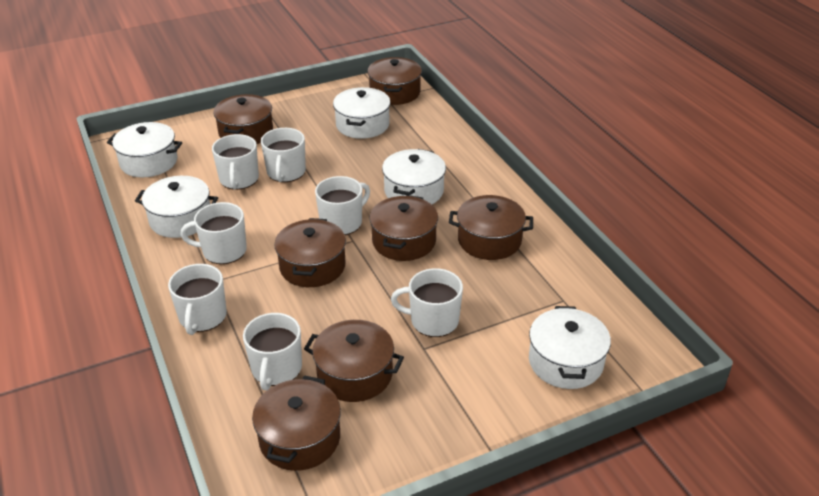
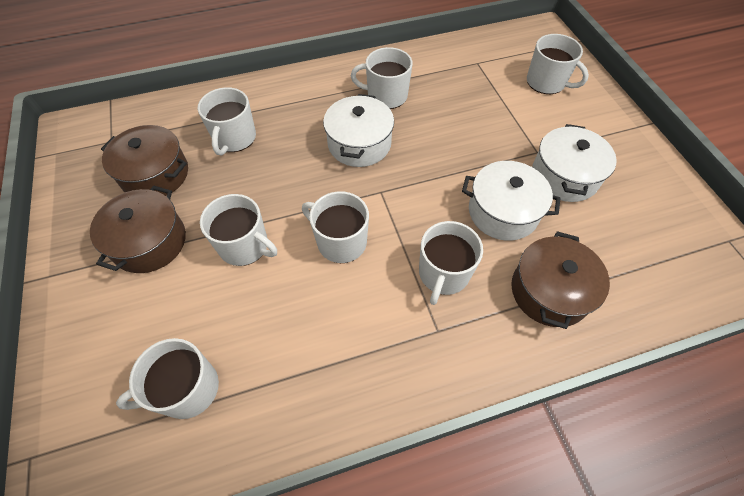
brown pot: 7 -> 3
white pot: 5 -> 3

